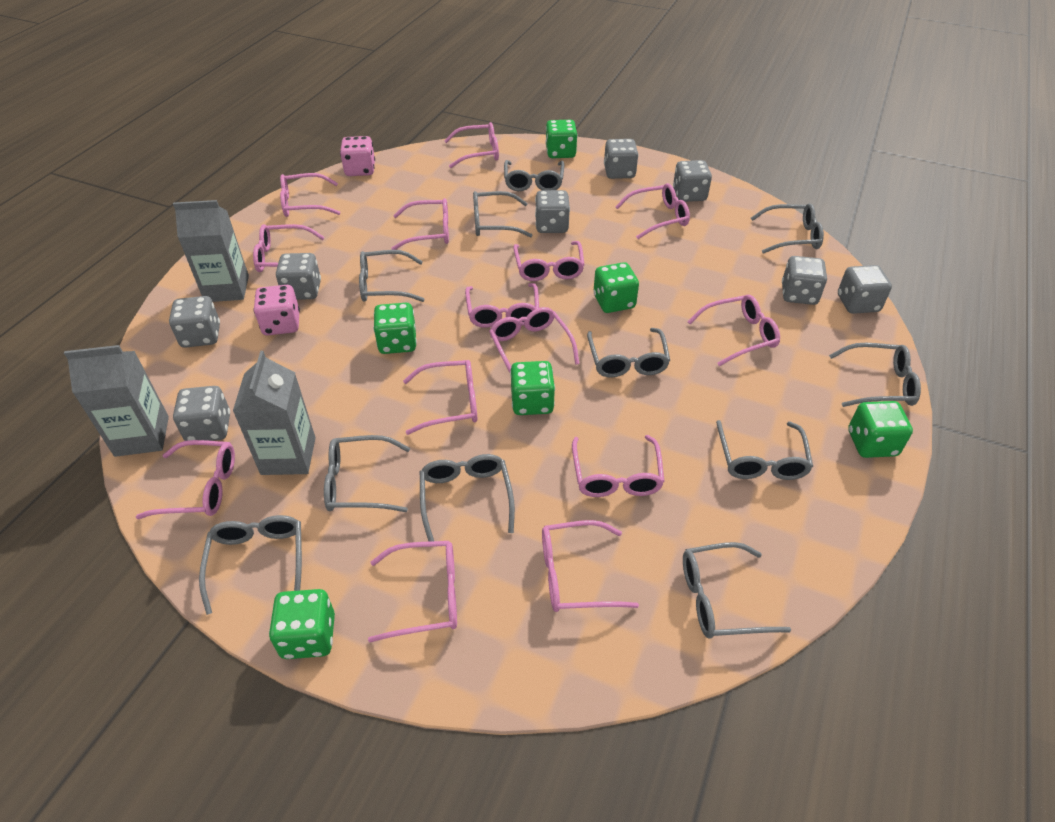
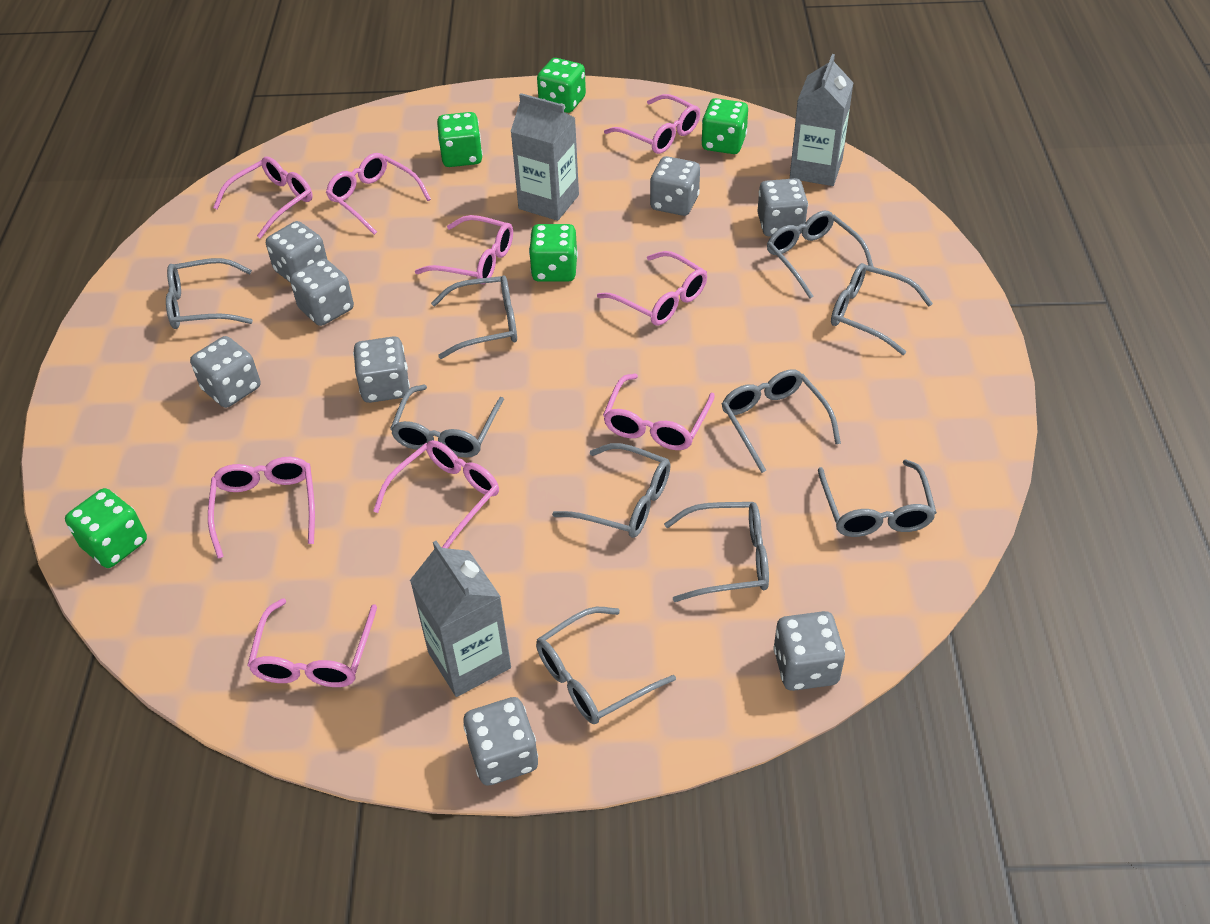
green dice: 6 -> 5
grey glasses: 11 -> 10
pink dice: 2 -> 0
pink glasses: 14 -> 9

